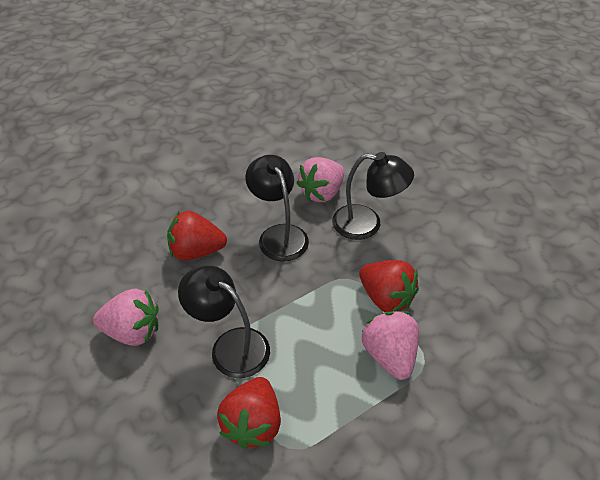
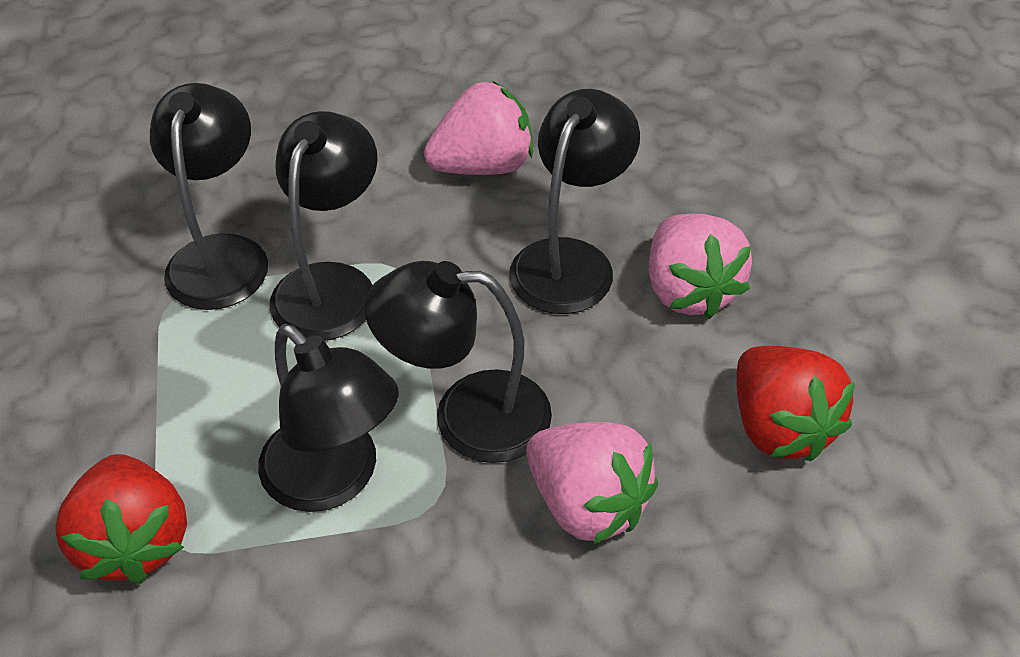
black lamp: 3 -> 5
red strawberry: 3 -> 2

